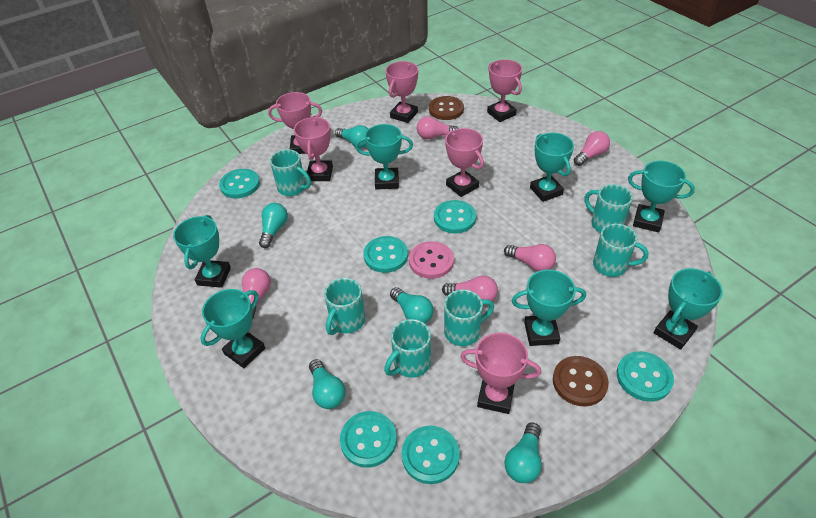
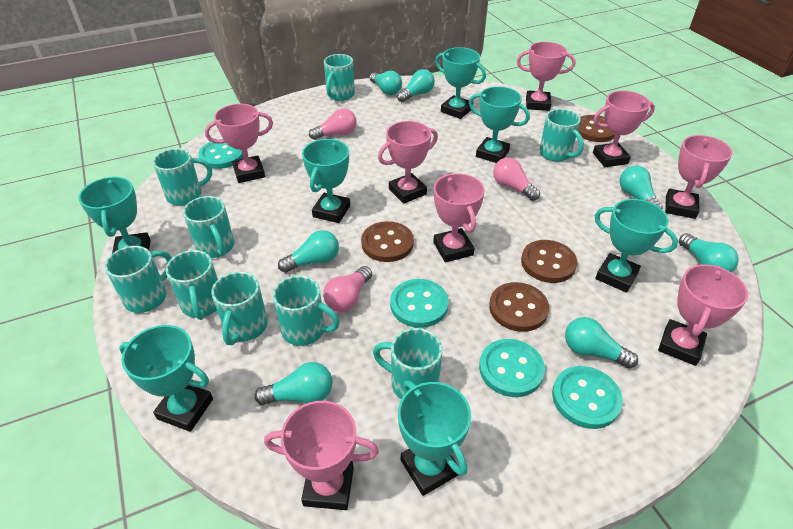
brown button: 2 -> 4
pink button: 1 -> 0
pink light bulb: 5 -> 3
pink trophy: 6 -> 8
turquoise button: 6 -> 4
turquoise light bulb: 5 -> 7
turquoise mug: 6 -> 9

